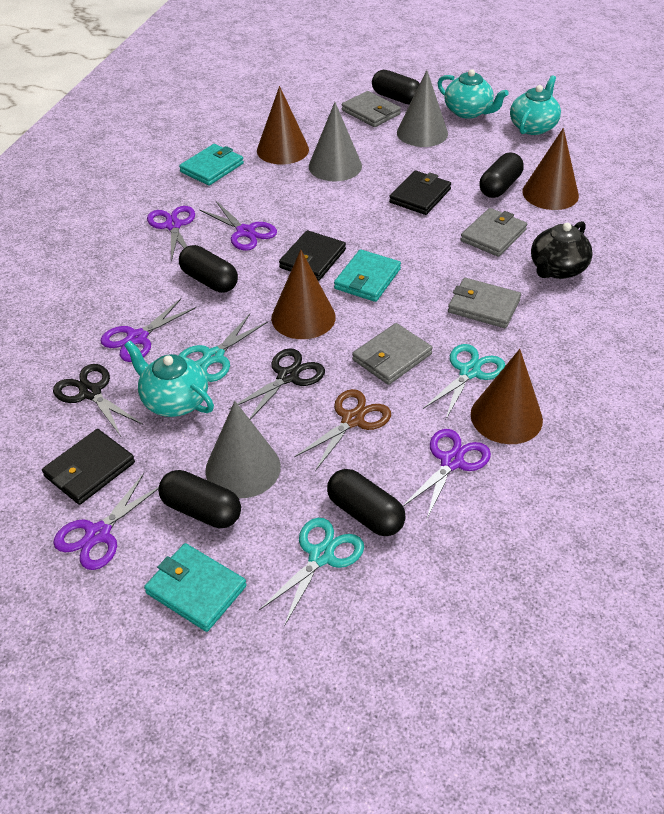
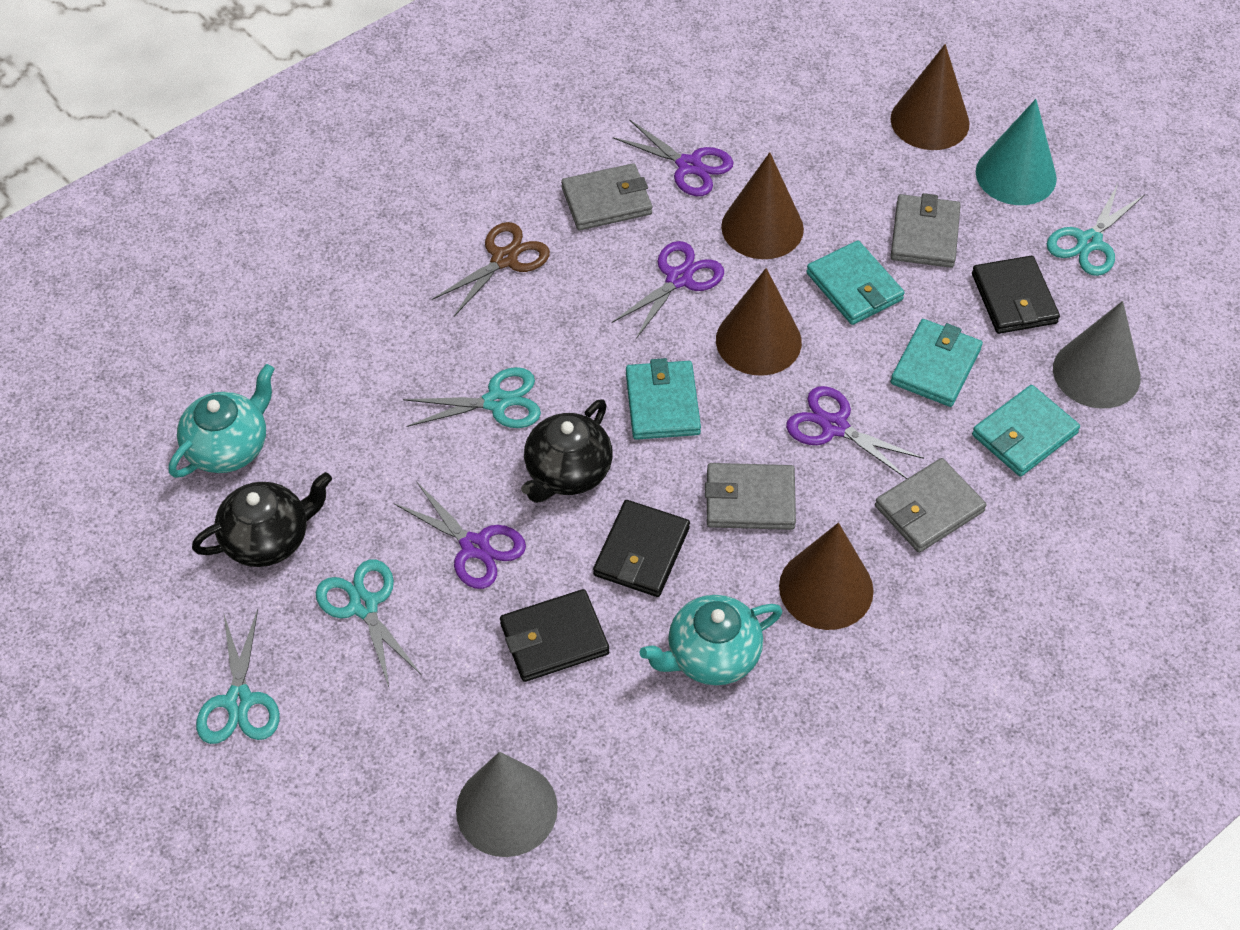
black capsule: 5 -> 0
black scissors: 2 -> 0
black teapot: 1 -> 2
grey cone: 3 -> 2
purple scissors: 5 -> 4
turquoise cone: 0 -> 1
turquoise scissors: 3 -> 4
turquoise teapot: 3 -> 2
turquoise wallet: 3 -> 4

